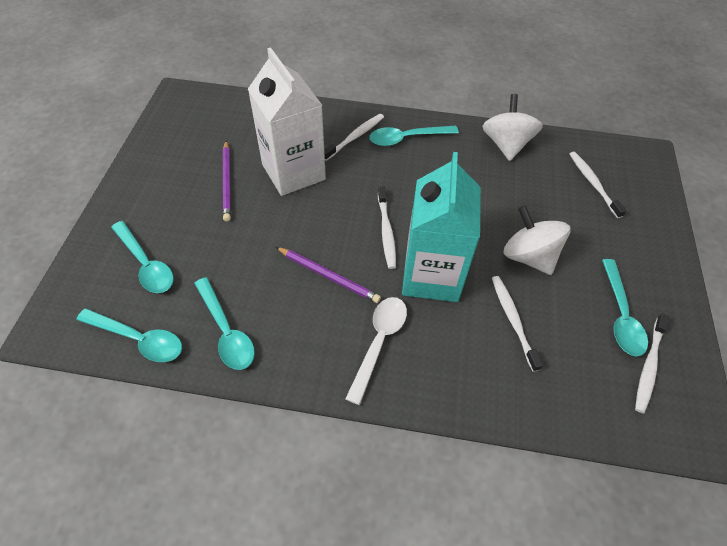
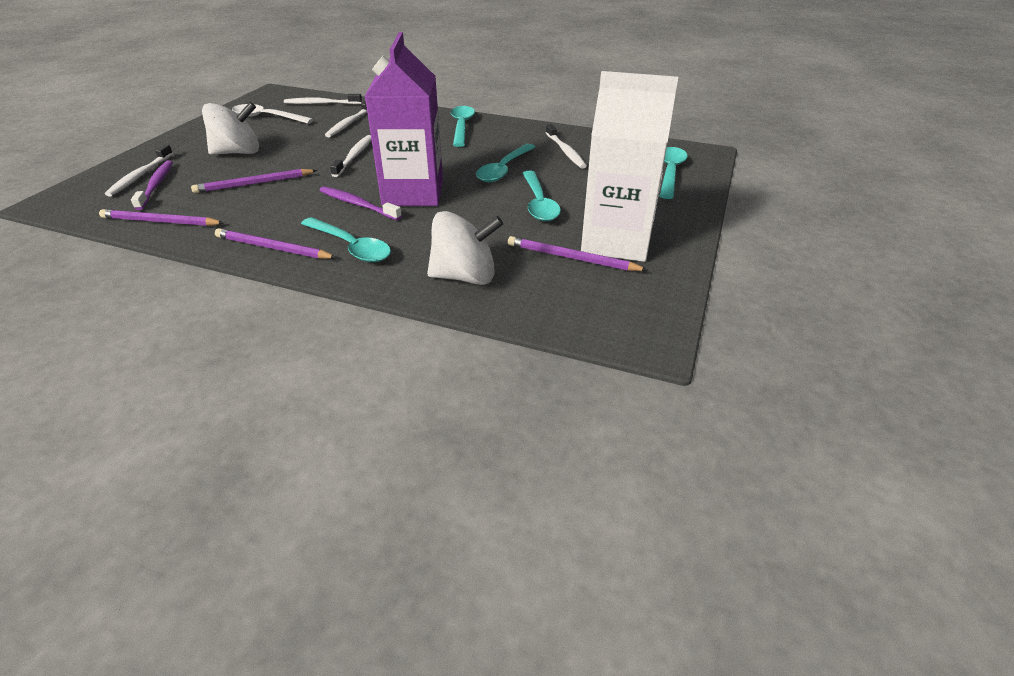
purple carton: 0 -> 1
purple pencil: 2 -> 4
purple toothbrush: 0 -> 2
turquoise carton: 1 -> 0

